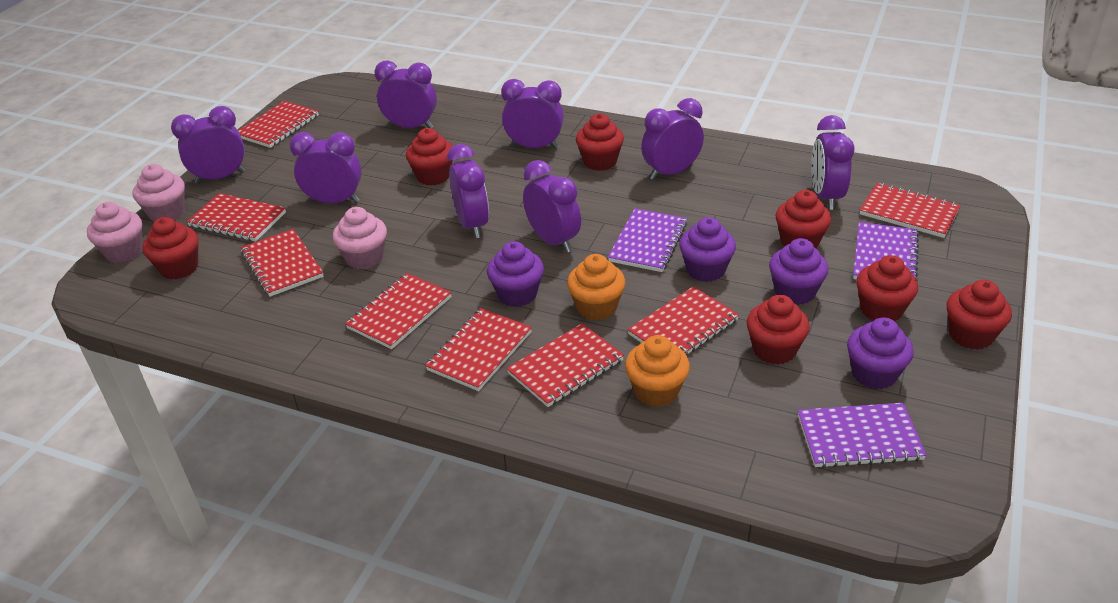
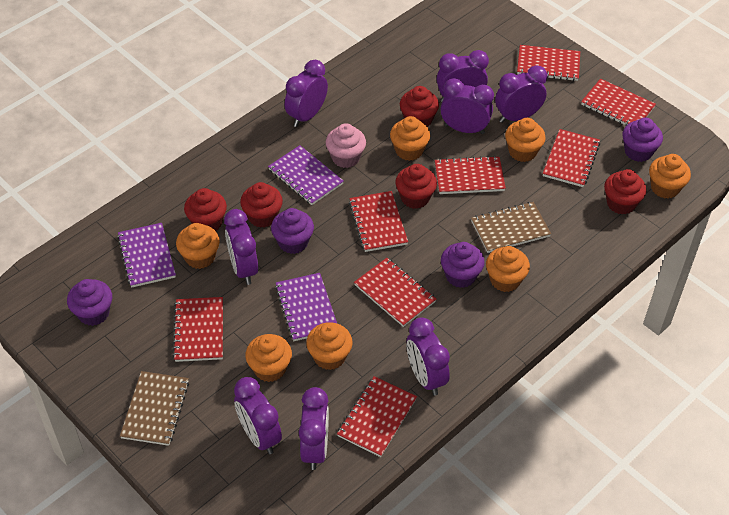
brown notebook: 0 -> 2
orange cupcake: 2 -> 7
pink cupcake: 3 -> 1
red cupcake: 7 -> 5

